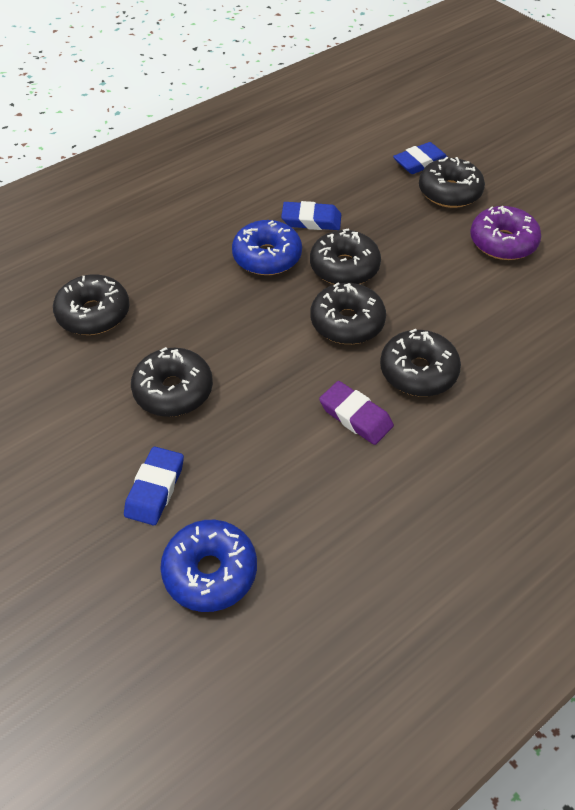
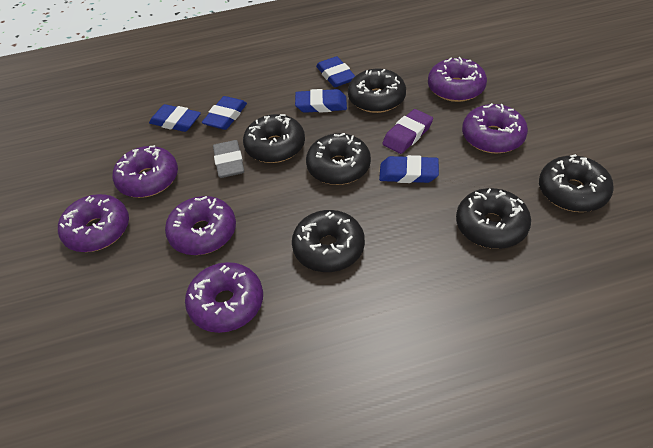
blue donut: 2 -> 0
blue eraser: 3 -> 5
grey eraser: 0 -> 1
purple donut: 1 -> 6

